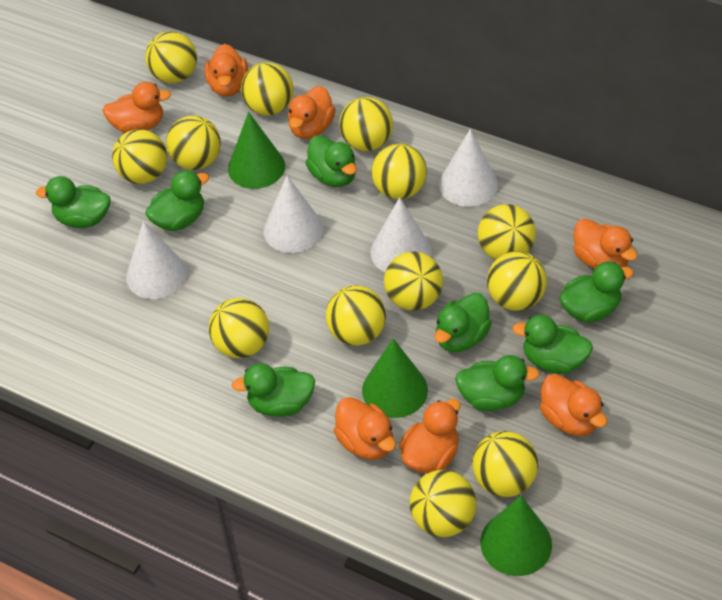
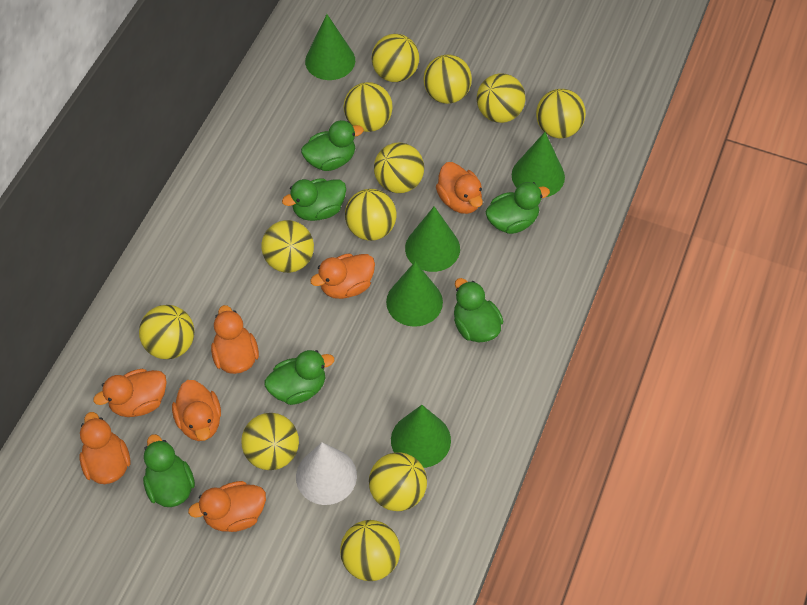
green cone: 3 -> 5
green duck: 8 -> 6
white cone: 4 -> 1
yellow ball: 13 -> 12

